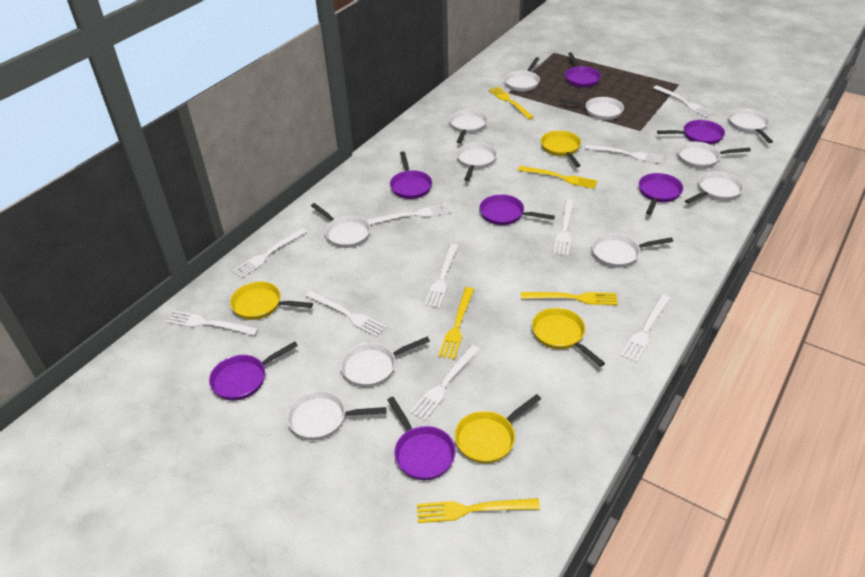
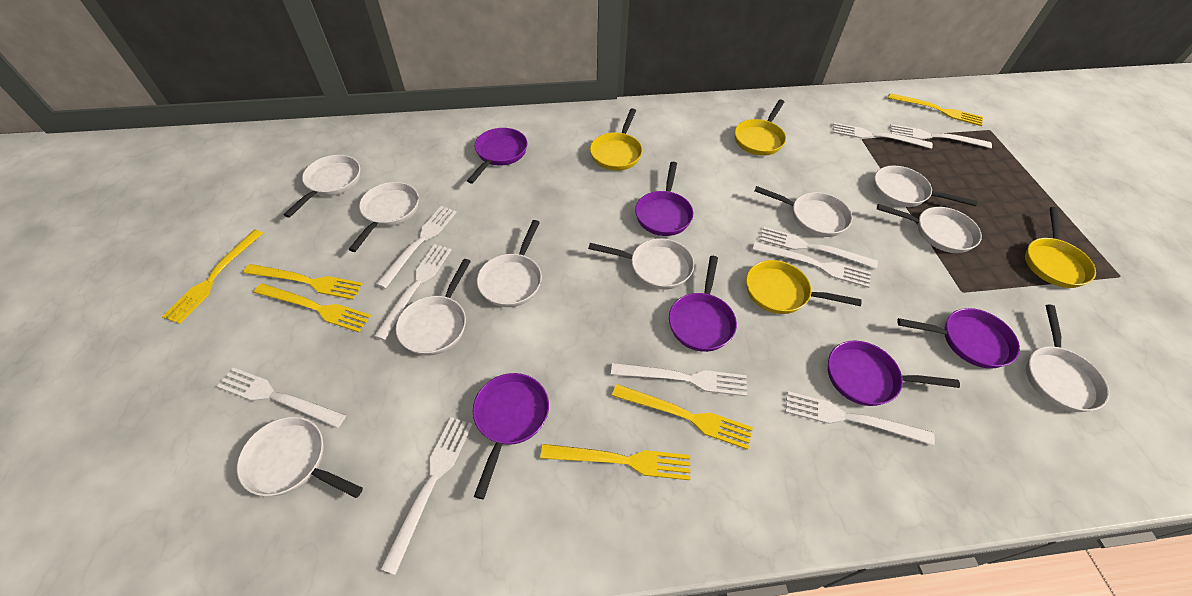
purple pan: 7 -> 6
white pan: 11 -> 10
yellow fork: 5 -> 6

